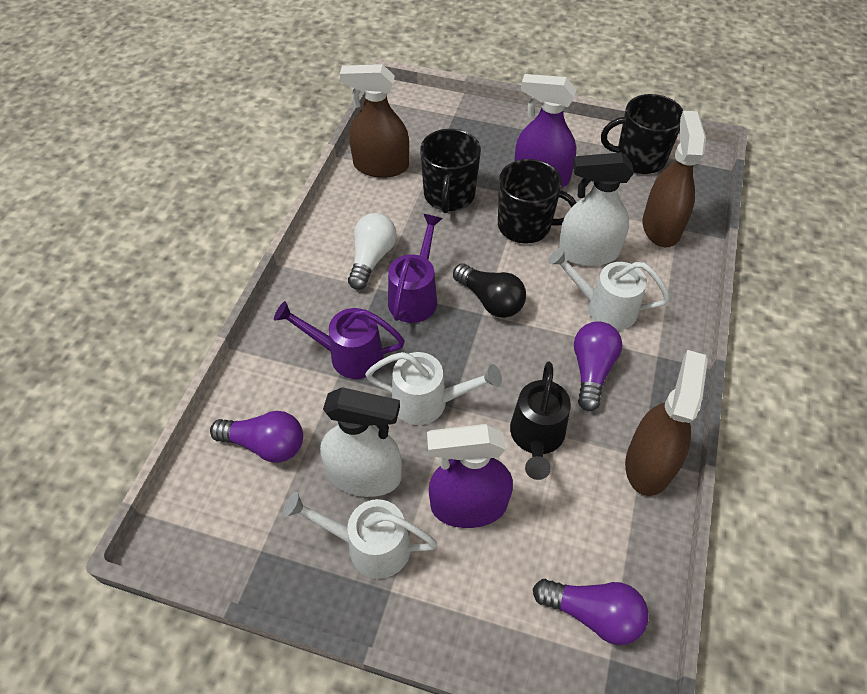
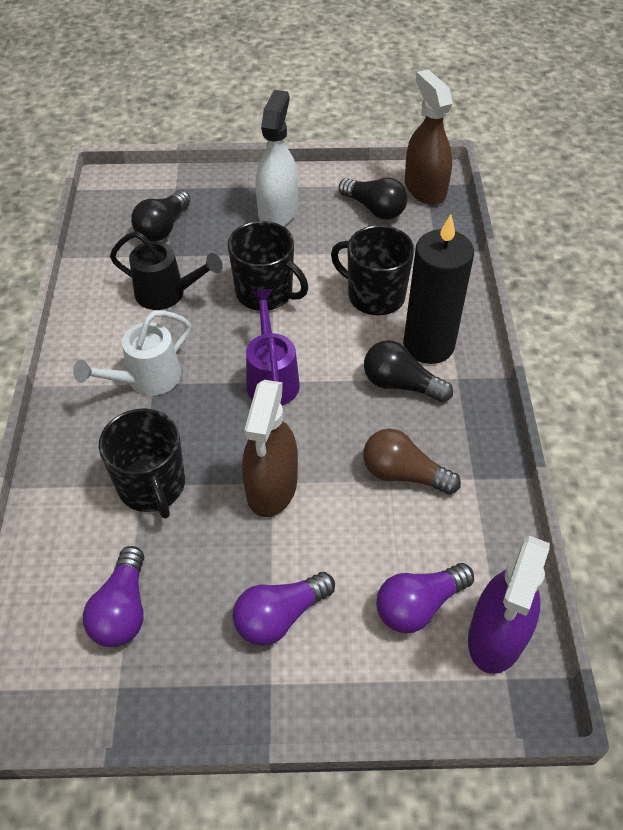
black candle: 0 -> 1
black light bulb: 1 -> 3
brown light bulb: 0 -> 1
brown spray bottle: 3 -> 2
purple spray bottle: 2 -> 1
purple watering can: 2 -> 1
white light bulb: 1 -> 0
white spray bottle: 2 -> 1
white watering can: 3 -> 1

